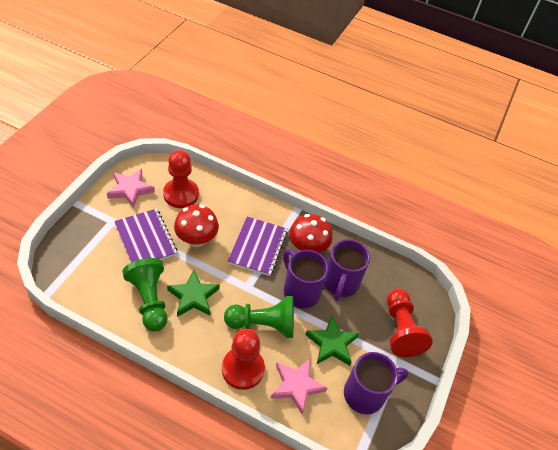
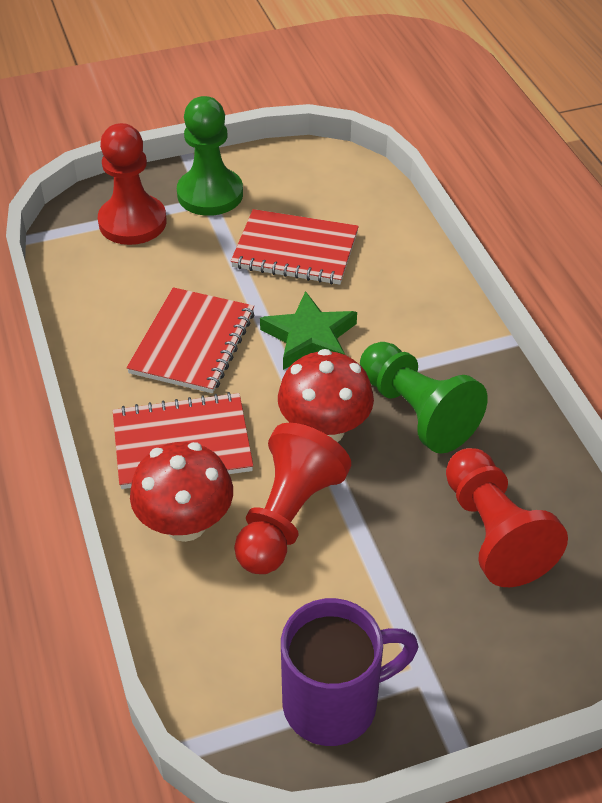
green star: 2 -> 1
pink star: 2 -> 0
purple mug: 3 -> 1
purple notebook: 2 -> 0
red notebook: 0 -> 3

